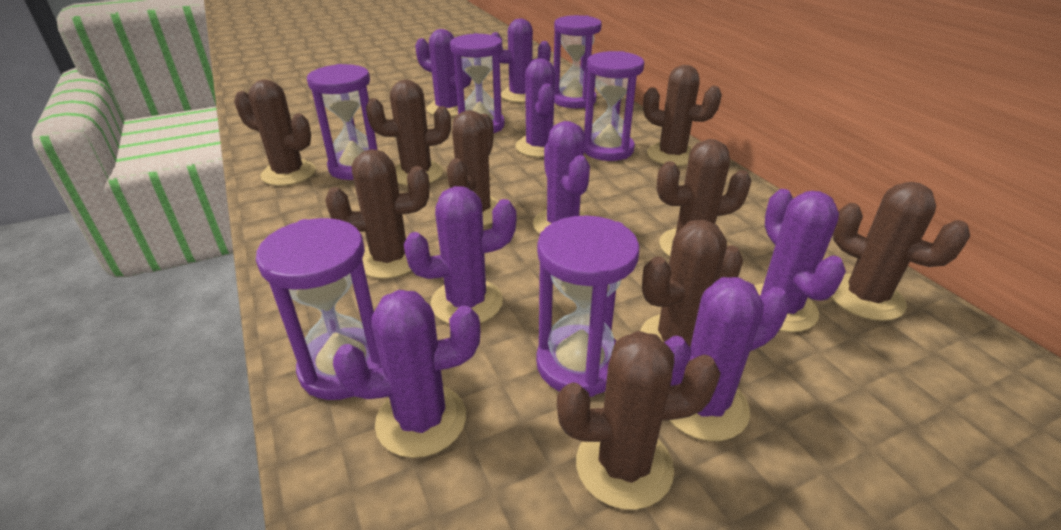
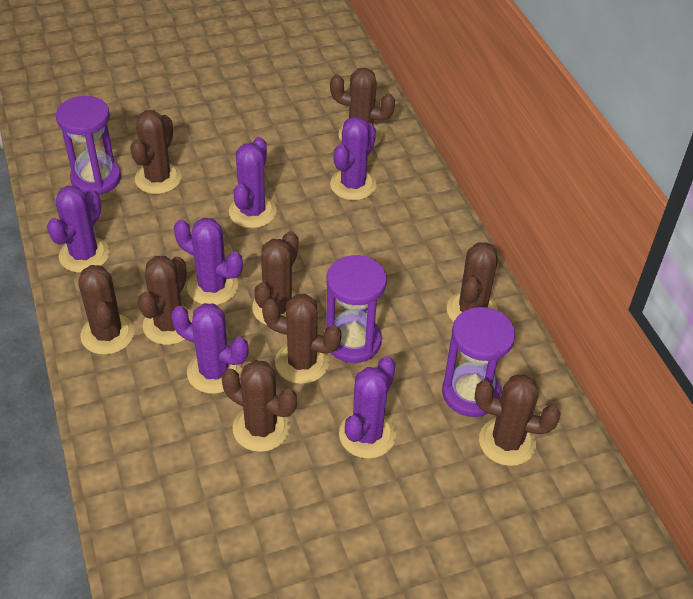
purple cactus: 8 -> 6
purple hourglass: 6 -> 3

